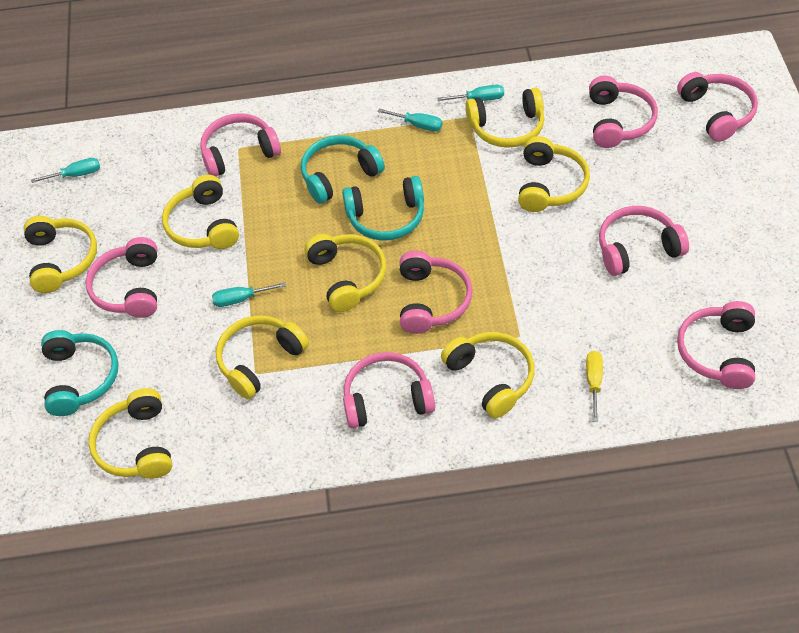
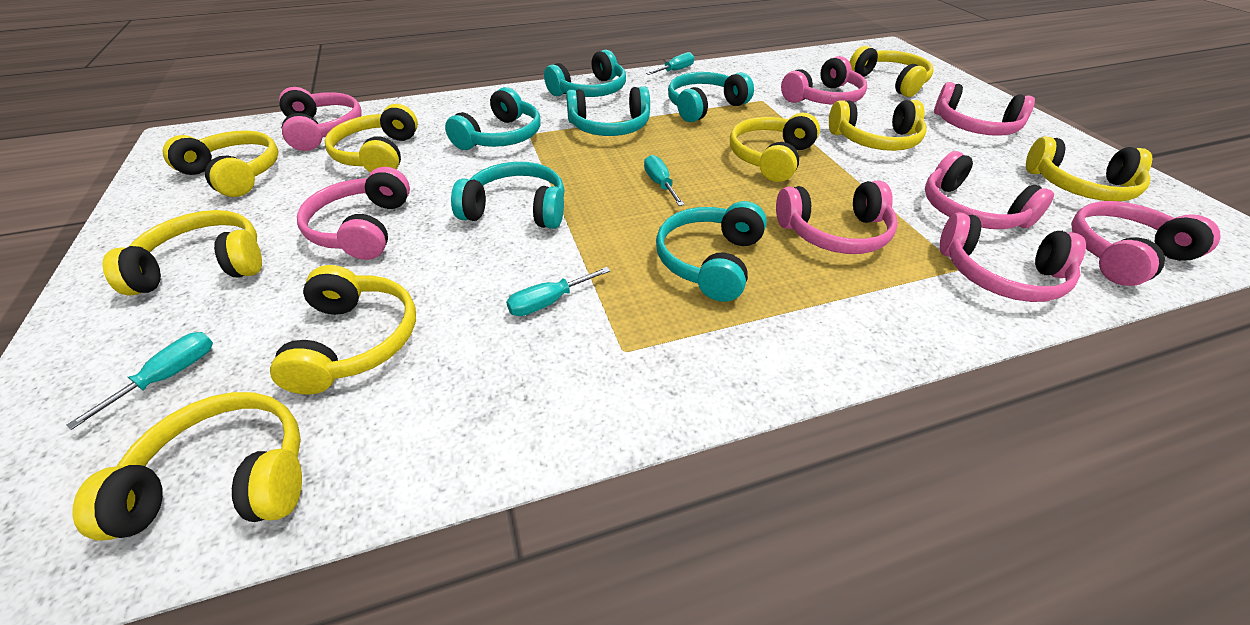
turquoise headphones: 3 -> 6
yellow headphones: 8 -> 9
yellow screwdriver: 1 -> 0

